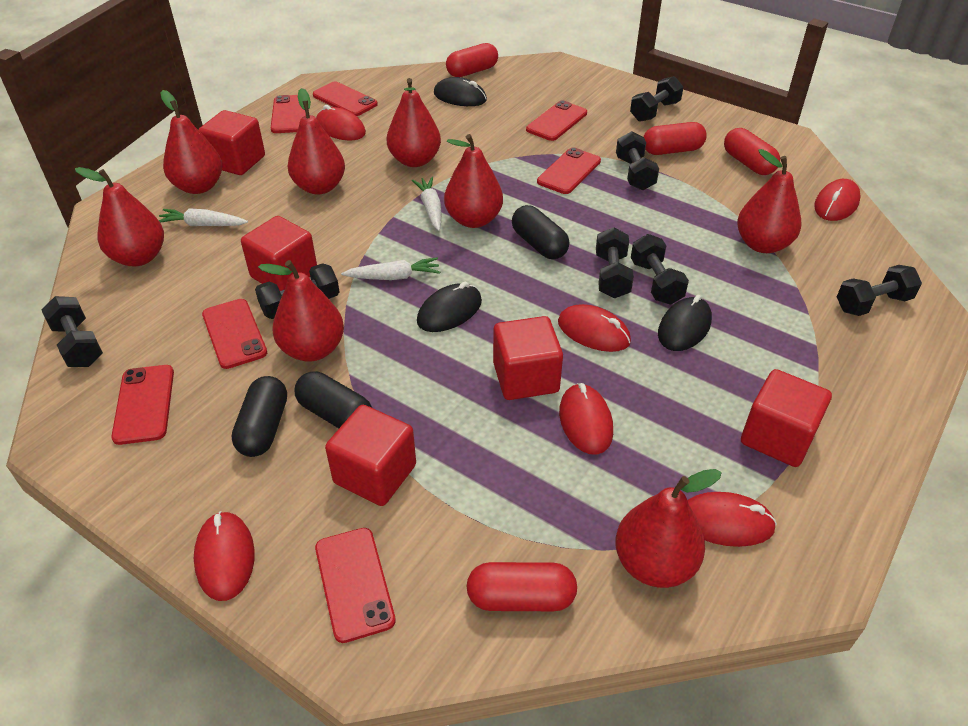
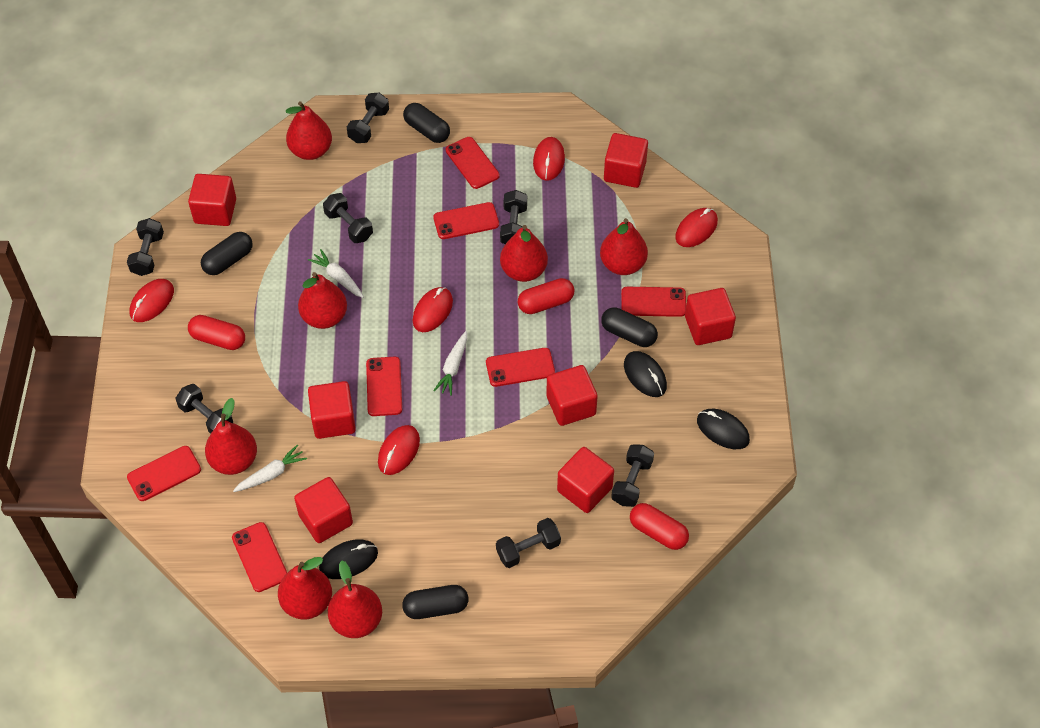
black capsule: 3 -> 4
red capsule: 4 -> 3
red cube: 5 -> 7
red mouse: 6 -> 5
red pear: 8 -> 7

